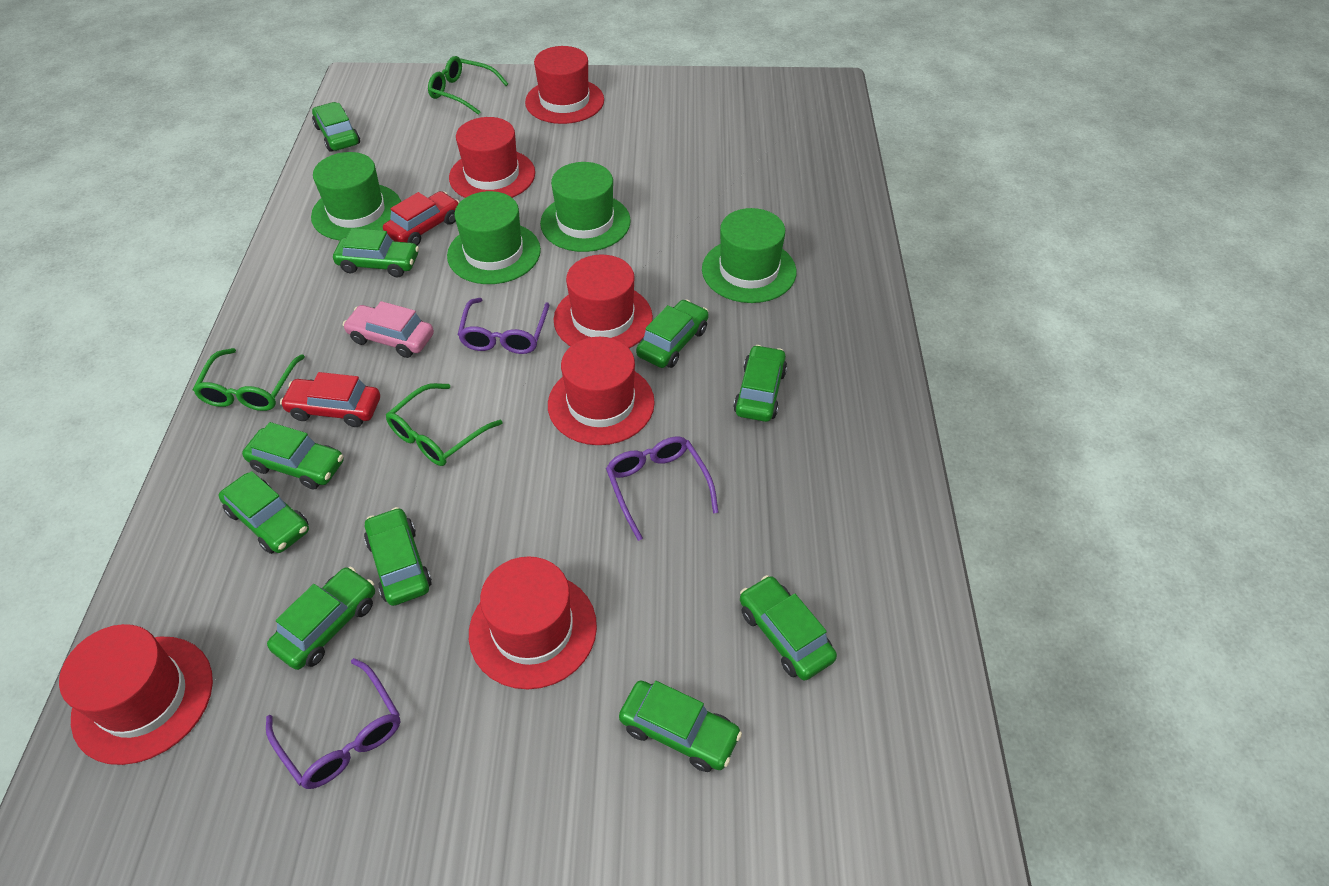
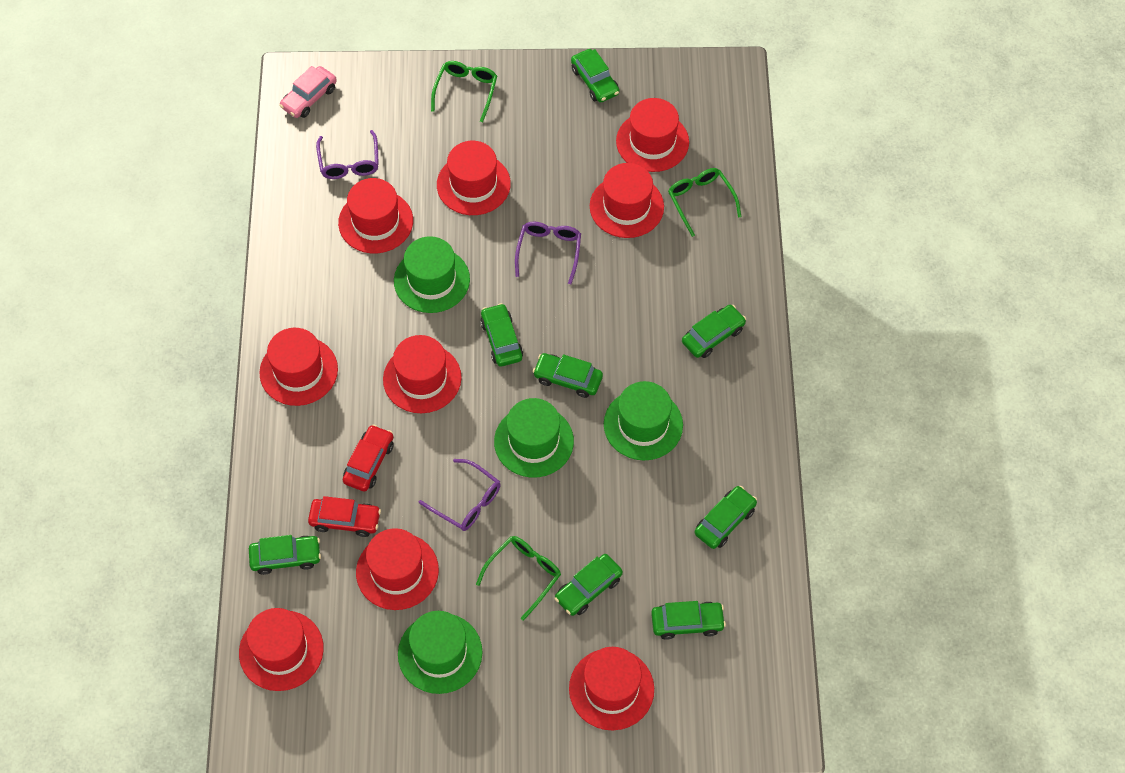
green car: 10 -> 8
red hat: 6 -> 9

